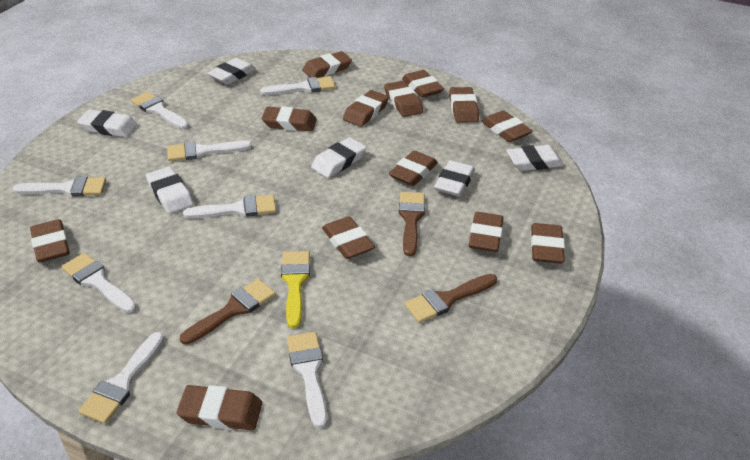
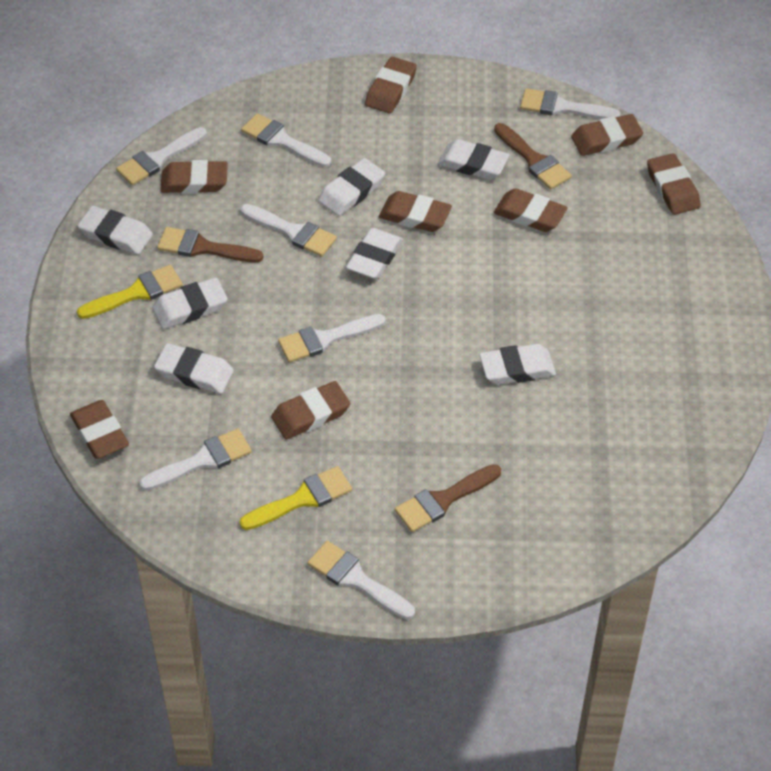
brown eraser: 13 -> 8
white brush: 8 -> 7
white eraser: 6 -> 7
yellow brush: 1 -> 2

